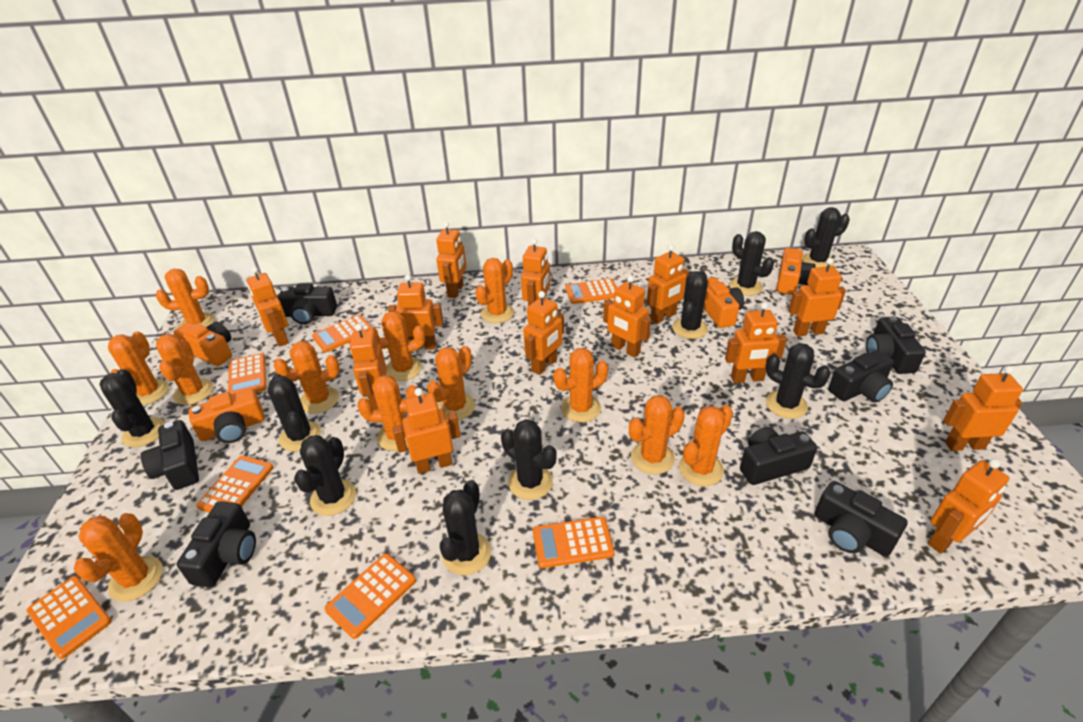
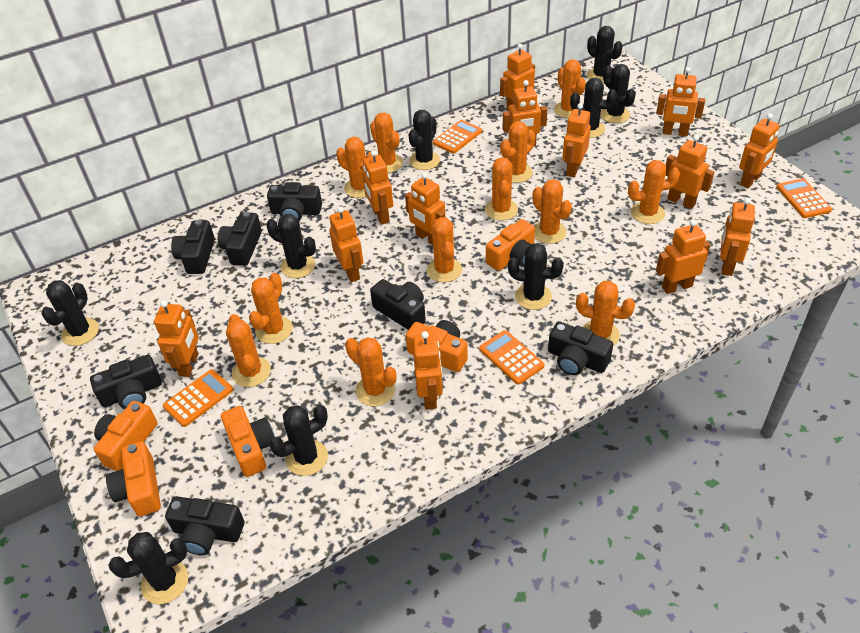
orange calculator: 7 -> 4
orange camera: 4 -> 5

